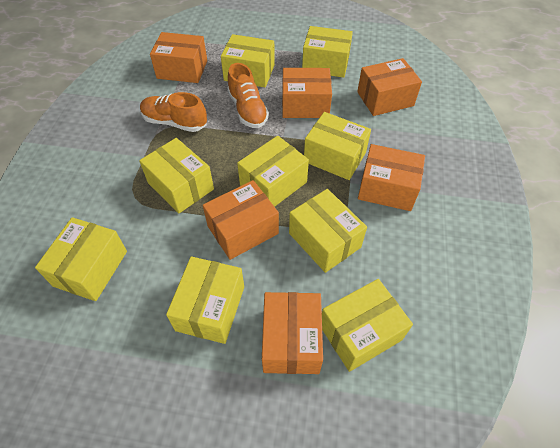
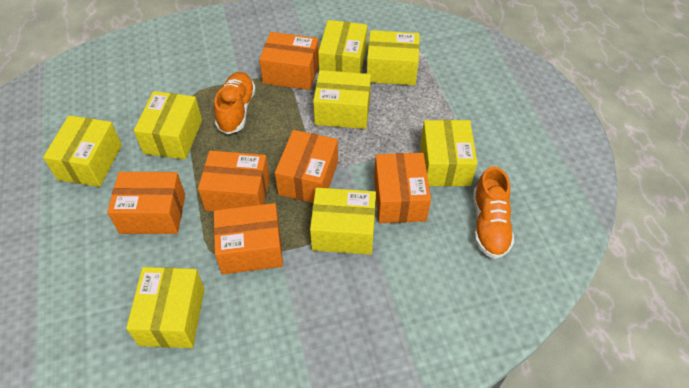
yellow box: 9 -> 8

